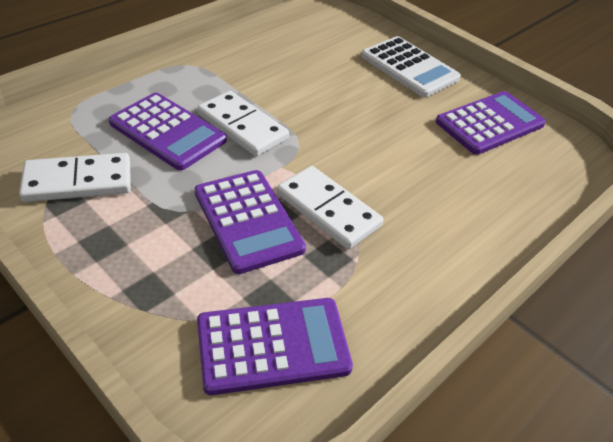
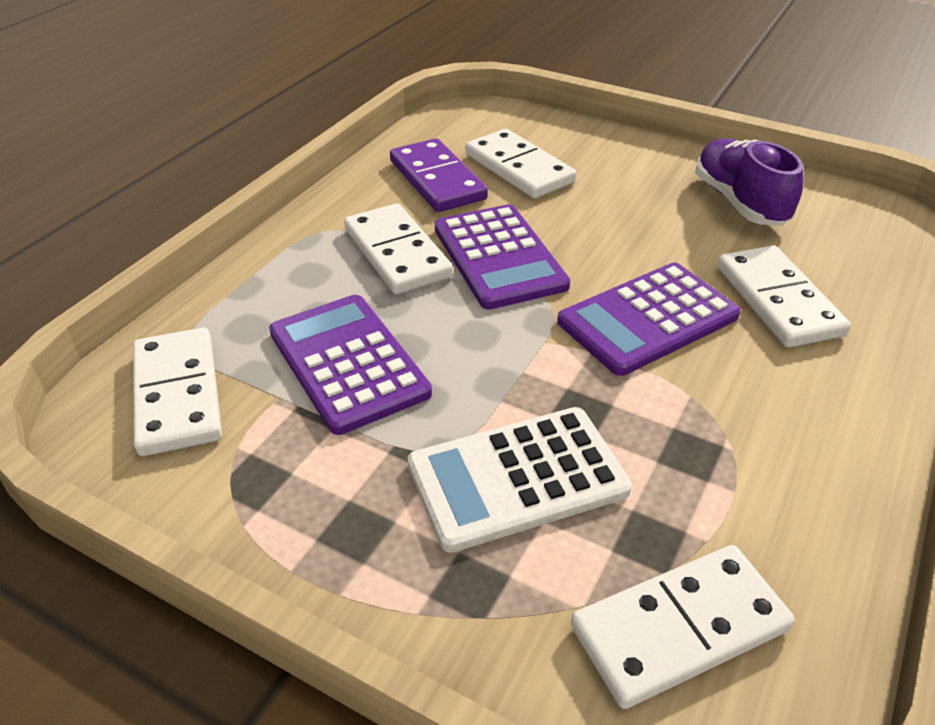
purple calculator: 4 -> 3
purple domino: 0 -> 1
purple shoe: 0 -> 1
white domino: 3 -> 5

